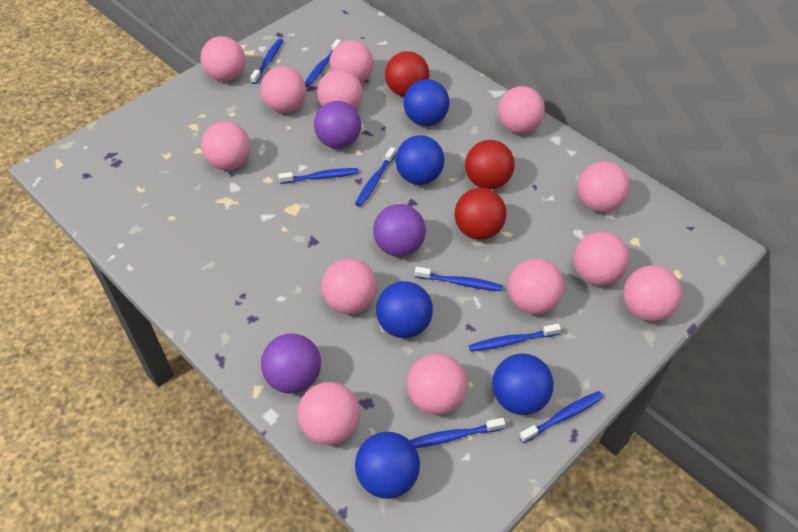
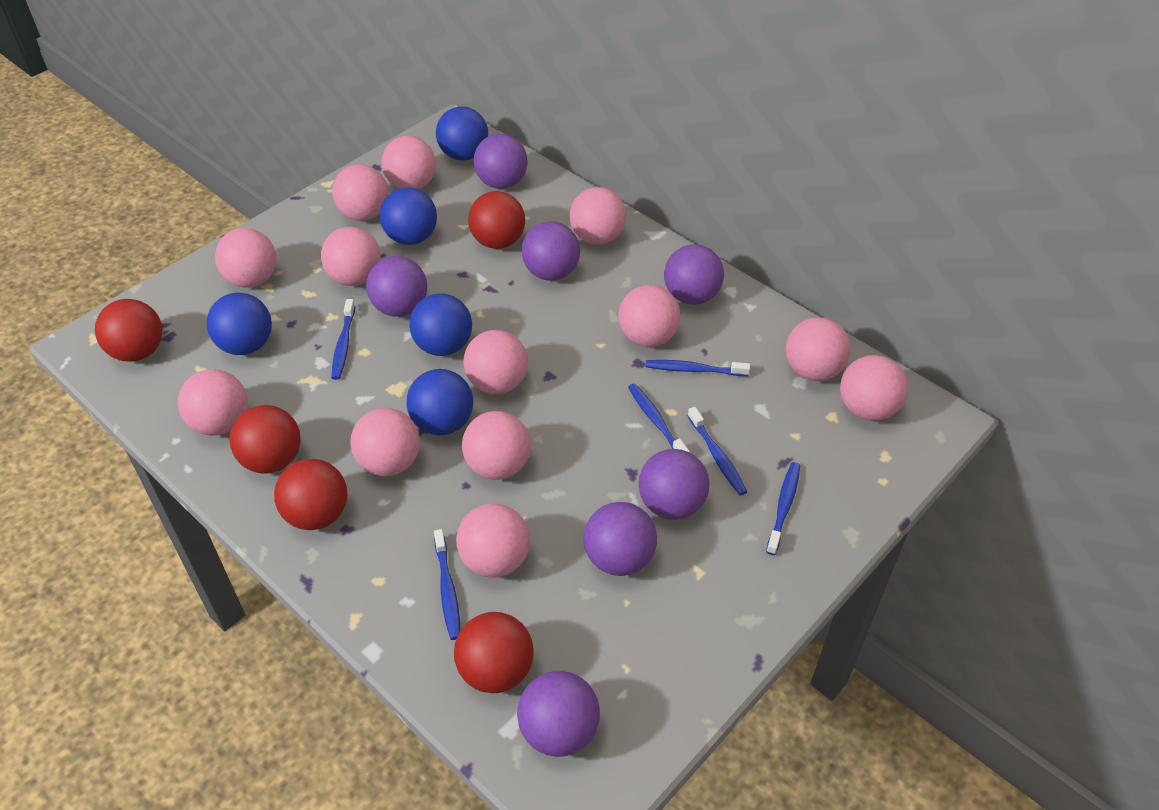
blue toothbrush: 8 -> 6
purple ball: 3 -> 7
red ball: 3 -> 5

